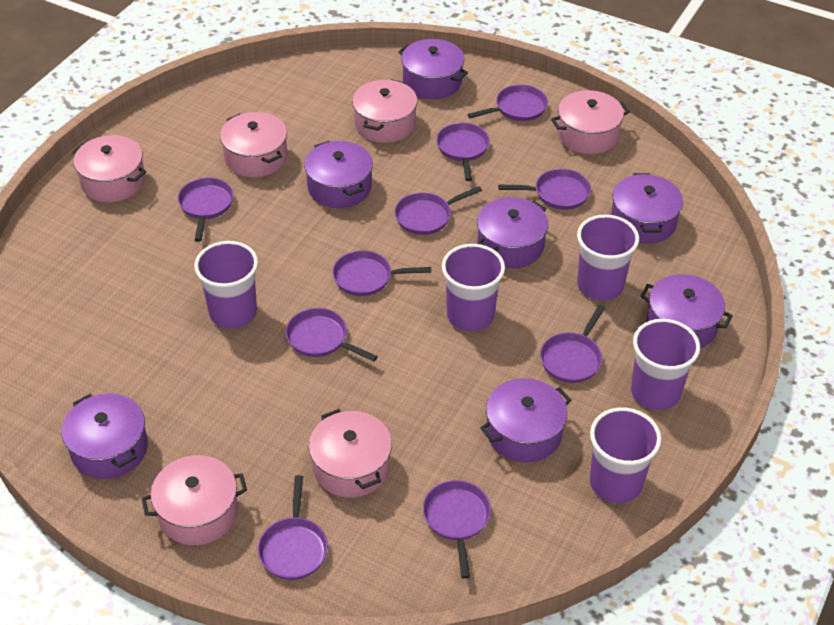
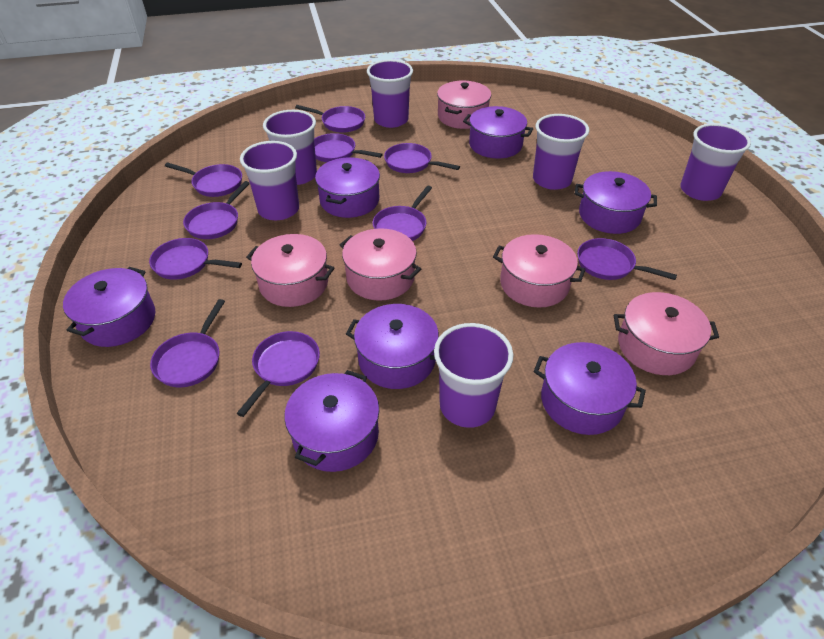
pink pot: 6 -> 5
purple cup: 5 -> 6

